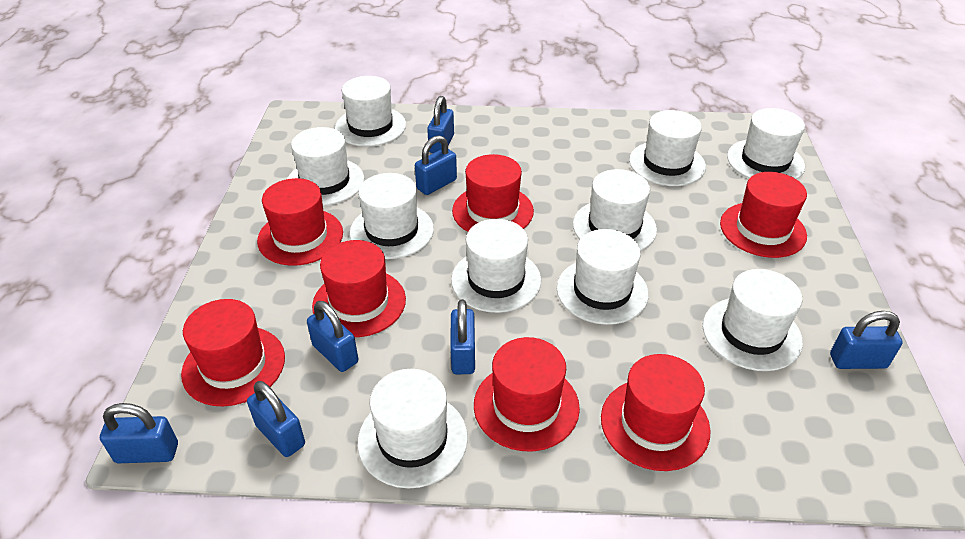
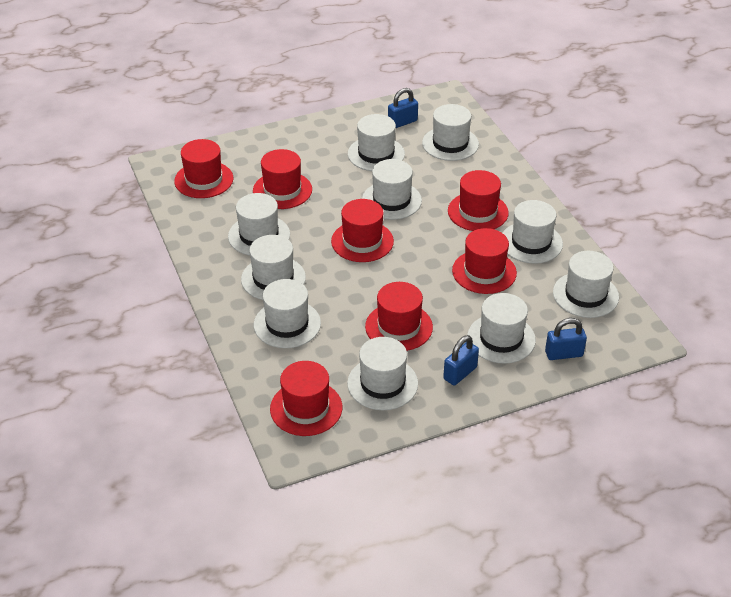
blue padlock: 7 -> 3

